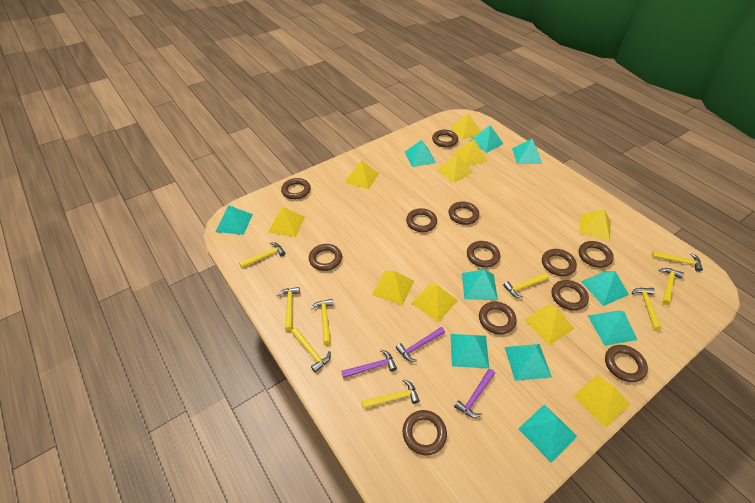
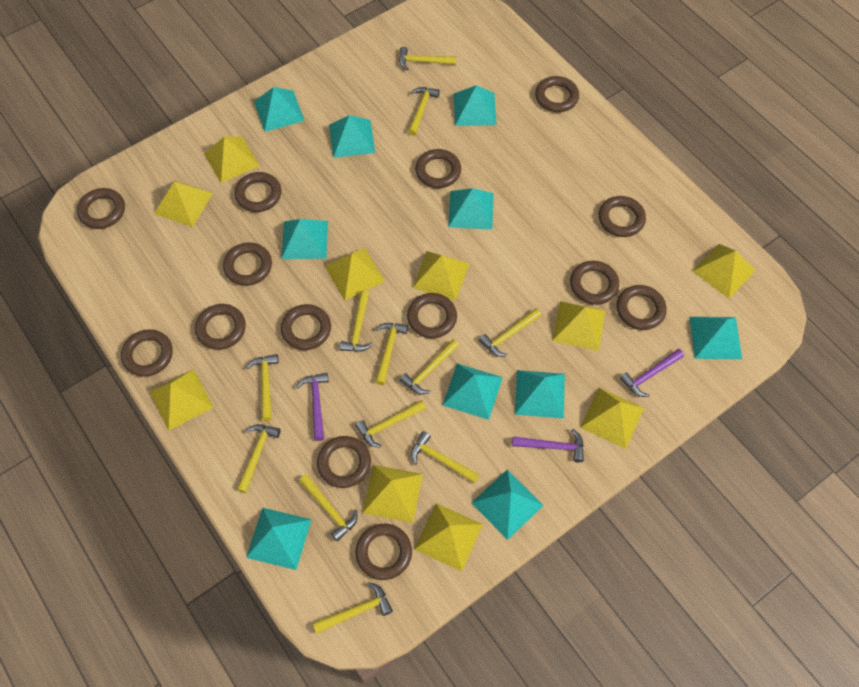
brown ring: 12 -> 14
yellow hammer: 9 -> 12

